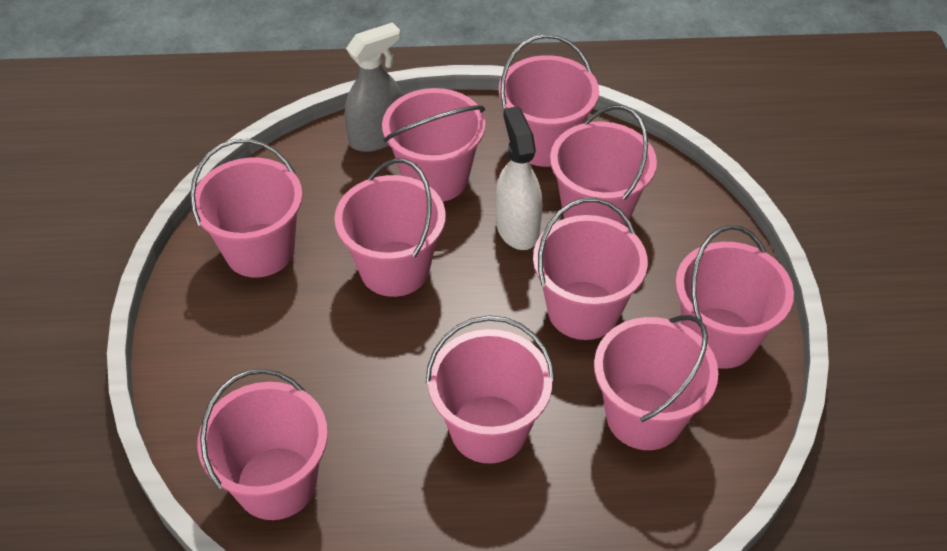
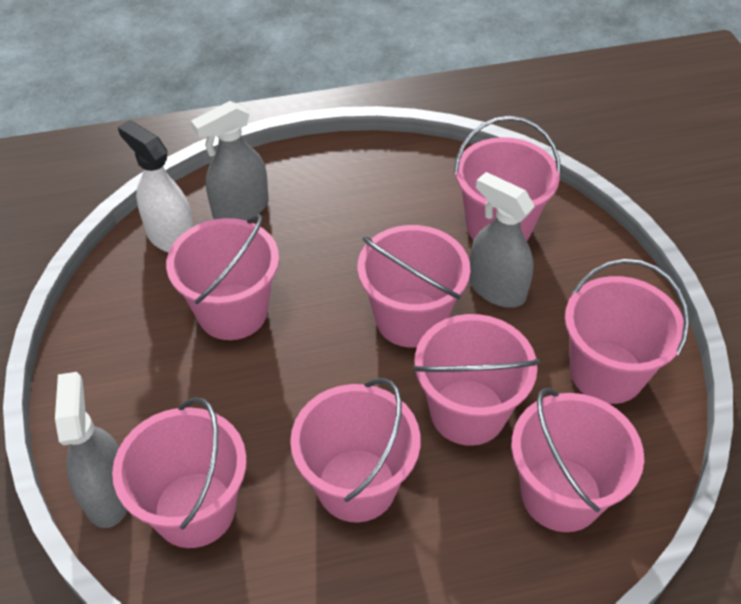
grey spray bottle: 1 -> 3
pink bucket: 10 -> 8

